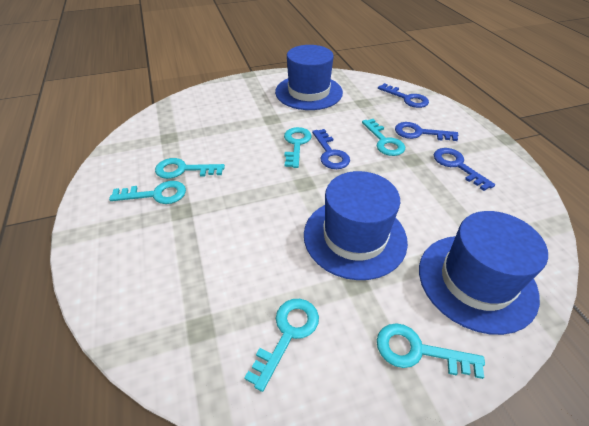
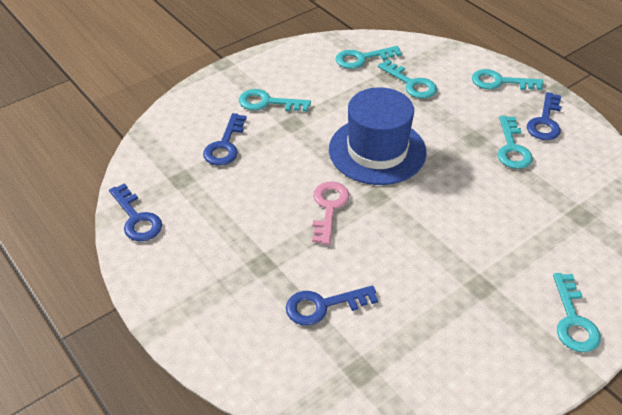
blue hat: 3 -> 1
pink key: 0 -> 1

